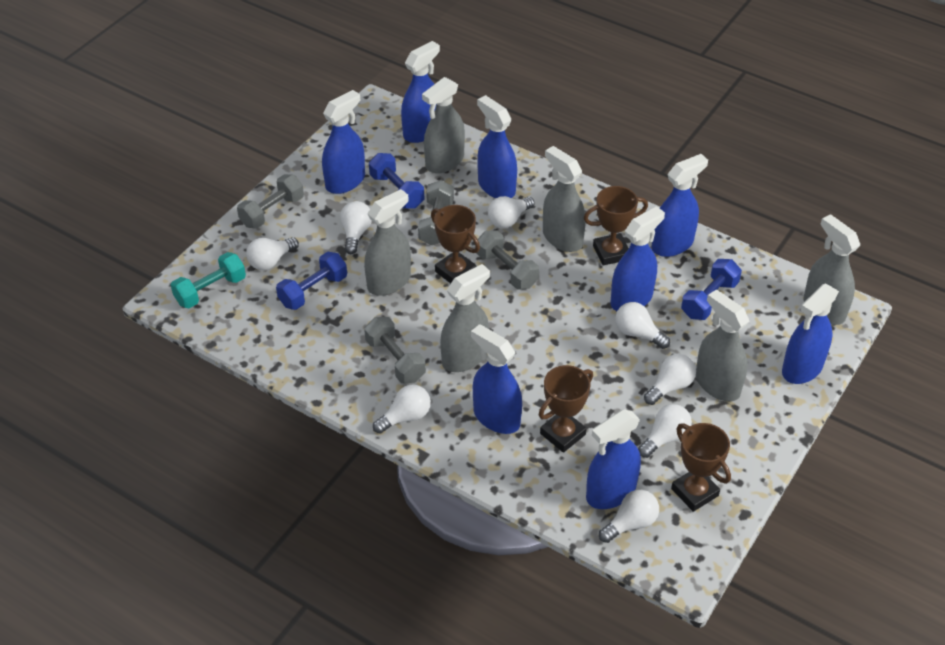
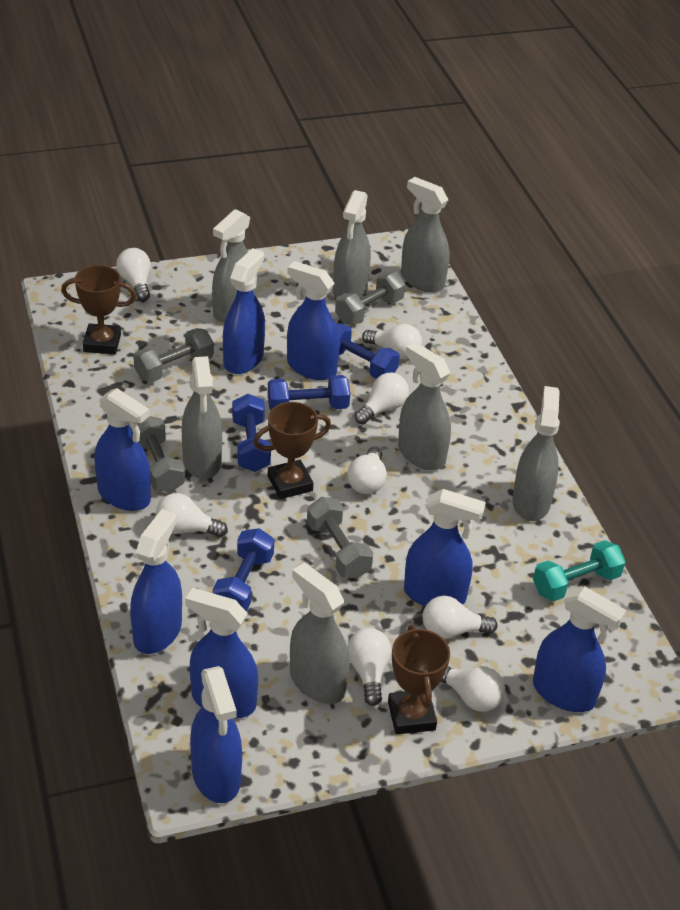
blue dumbbell: 3 -> 4
brown trophy: 4 -> 3
grey spray bottle: 6 -> 7

